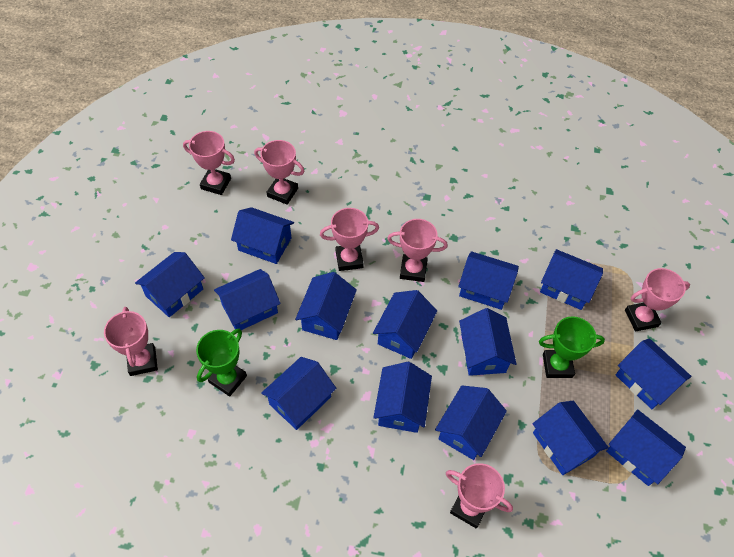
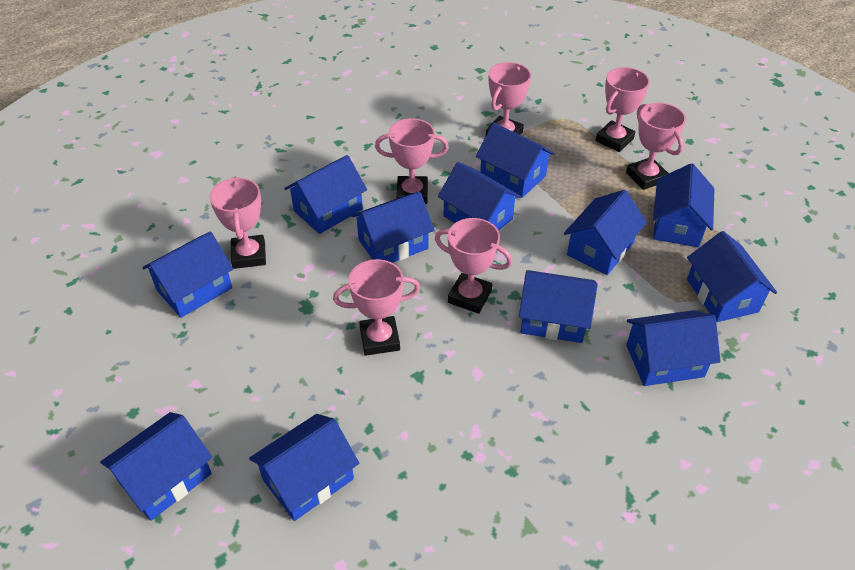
blue house: 14 -> 12
green trophy: 2 -> 0

